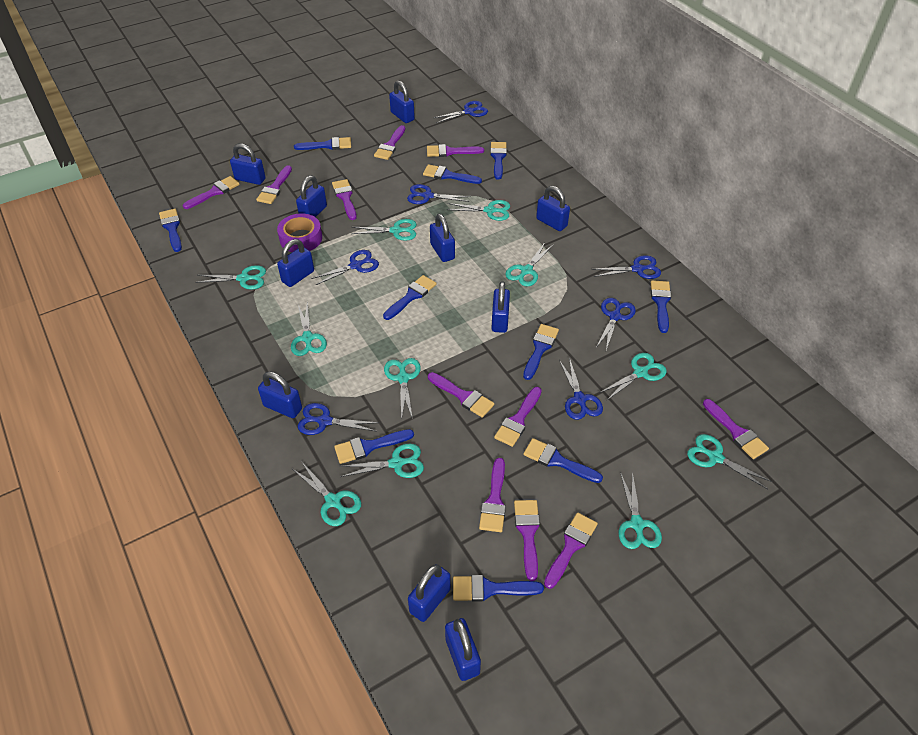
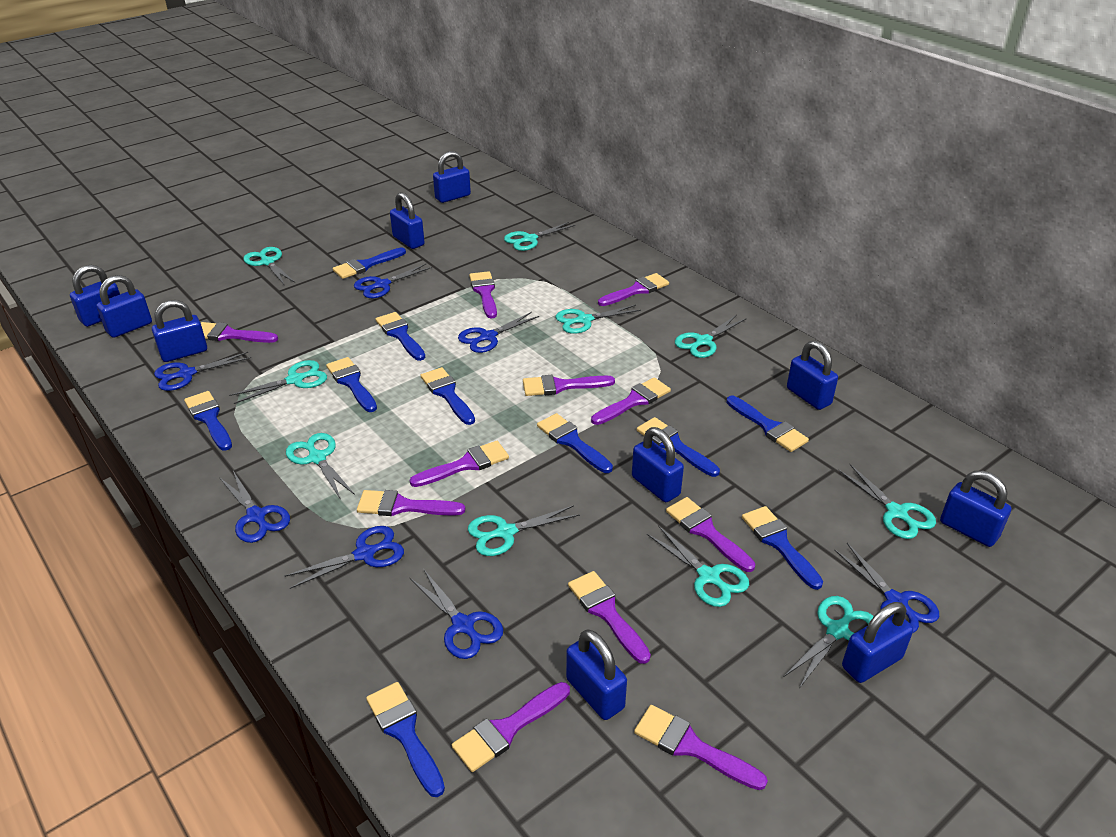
purple tape: 1 -> 0
turquoise scissors: 11 -> 10

